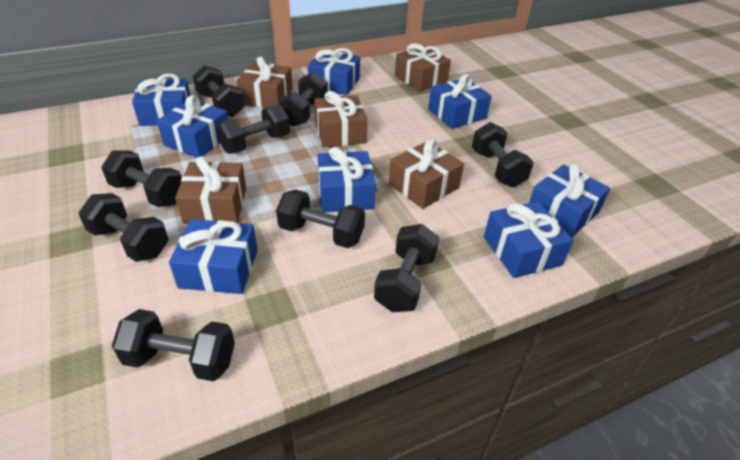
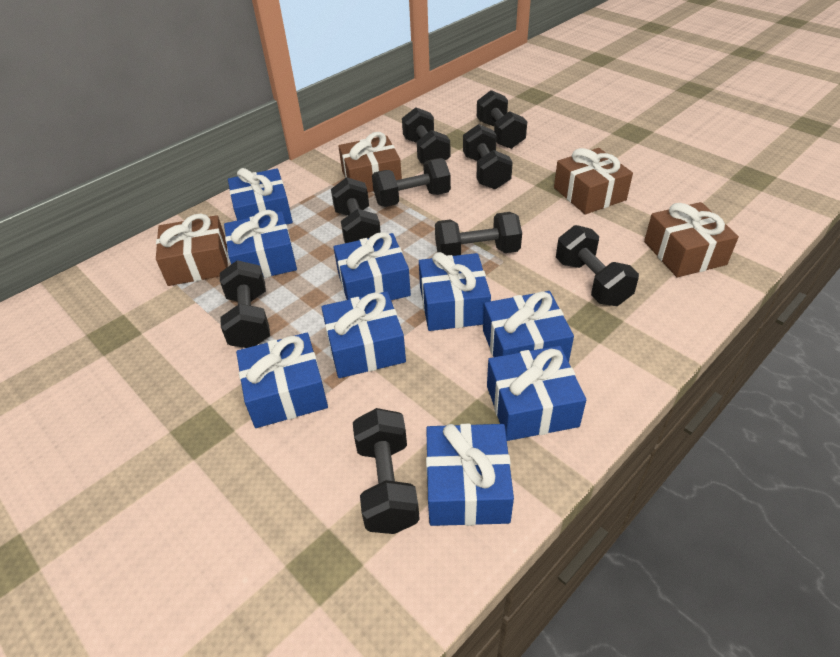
blue gift: 8 -> 9
brown gift: 5 -> 4

